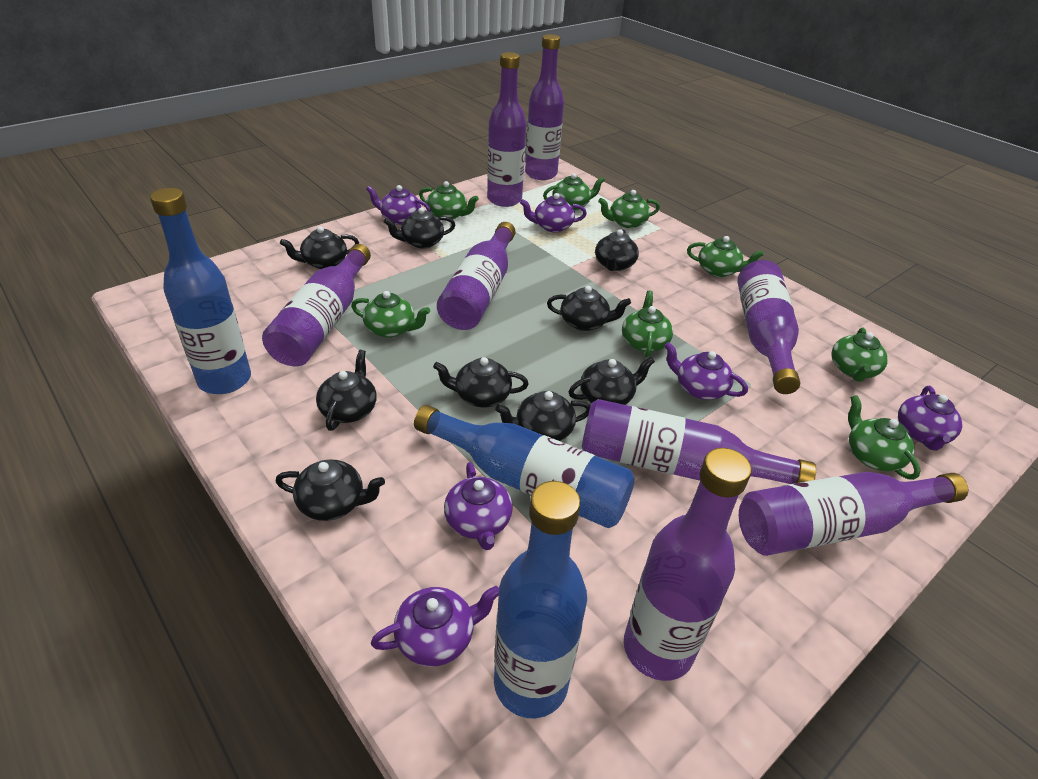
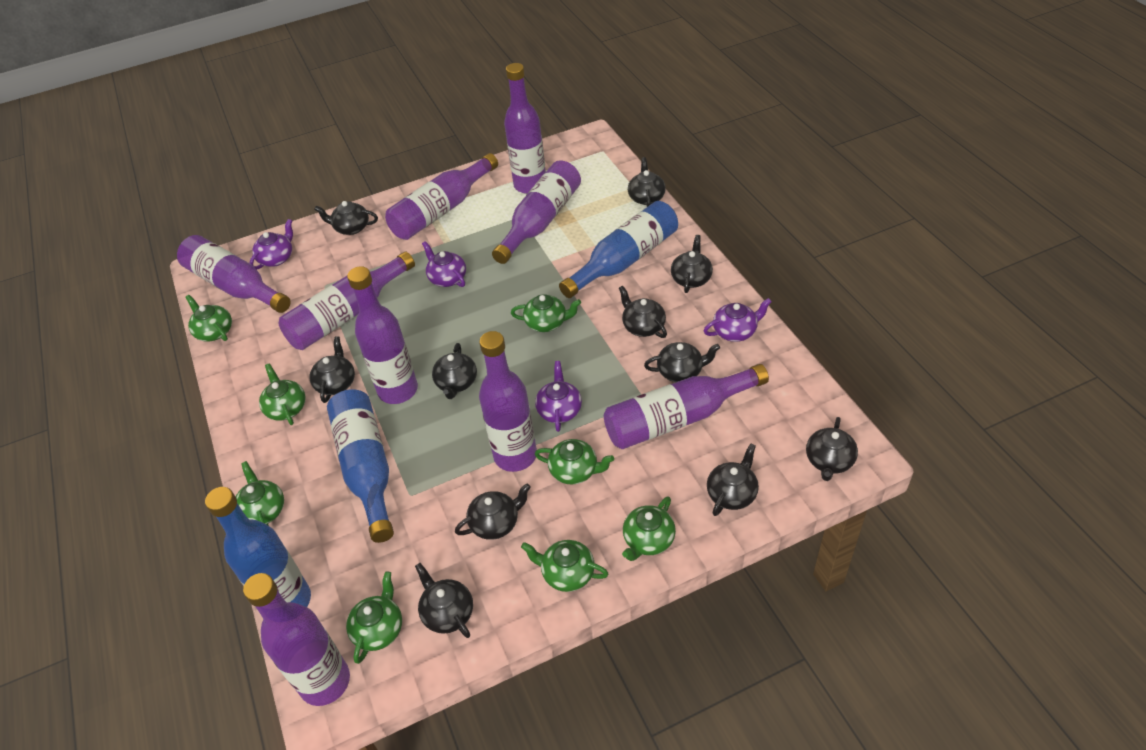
black teapot: 9 -> 11
purple bottle: 8 -> 9
purple teapot: 6 -> 4

